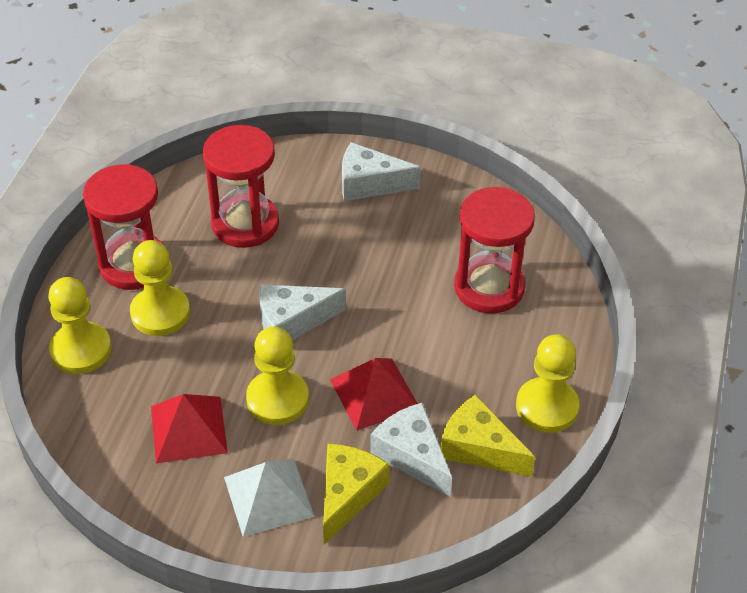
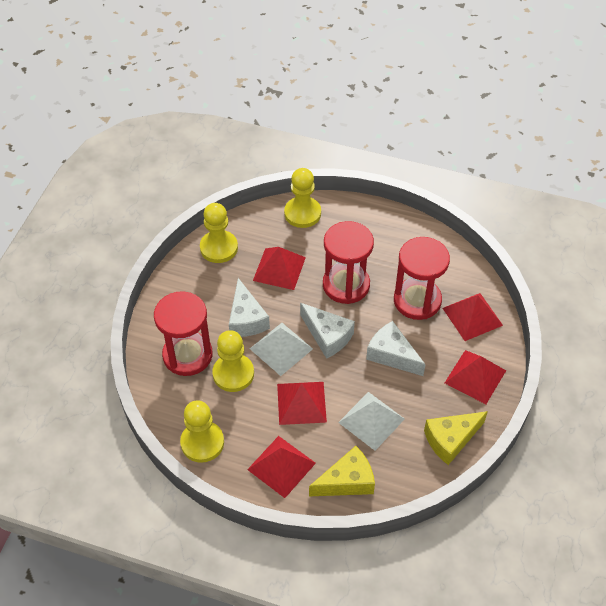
red pyramid: 2 -> 5
white pyramid: 1 -> 2

